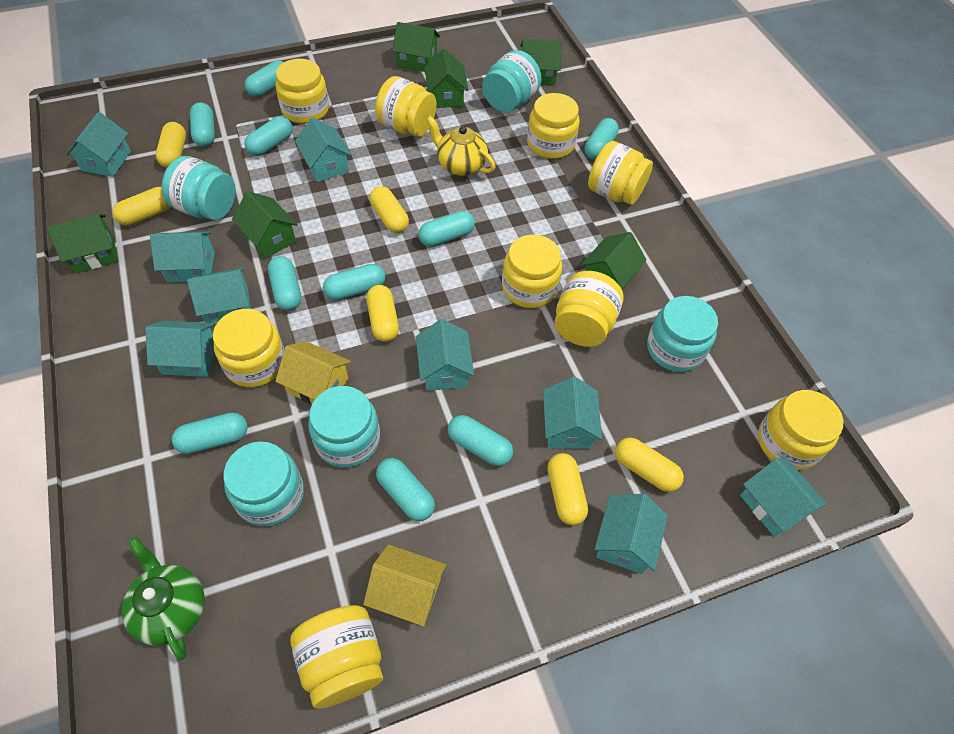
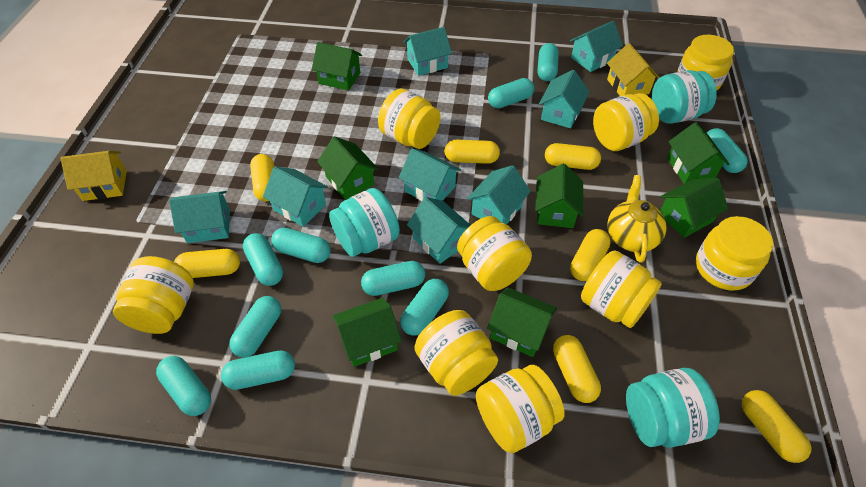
green house: 6 -> 7
green teapot: 1 -> 0
turquoise house: 9 -> 8
turquoise jar: 5 -> 3
yellow capsule: 6 -> 7

